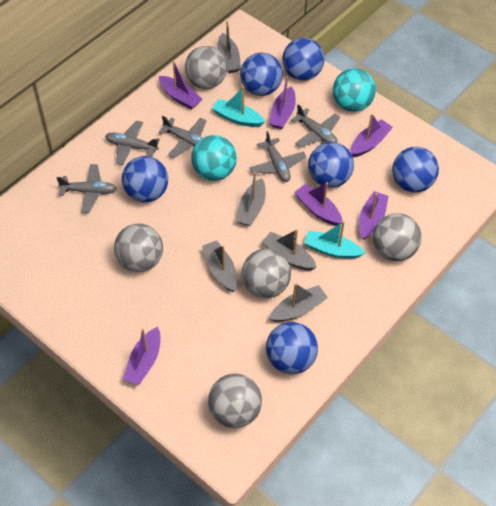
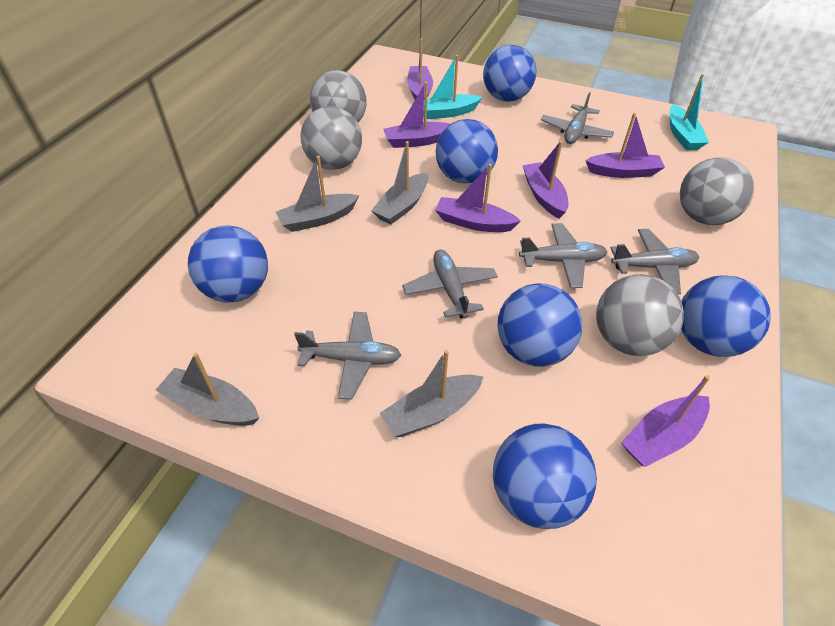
grey ball: 5 -> 4
grey boat: 5 -> 4
turquoise ball: 2 -> 0

